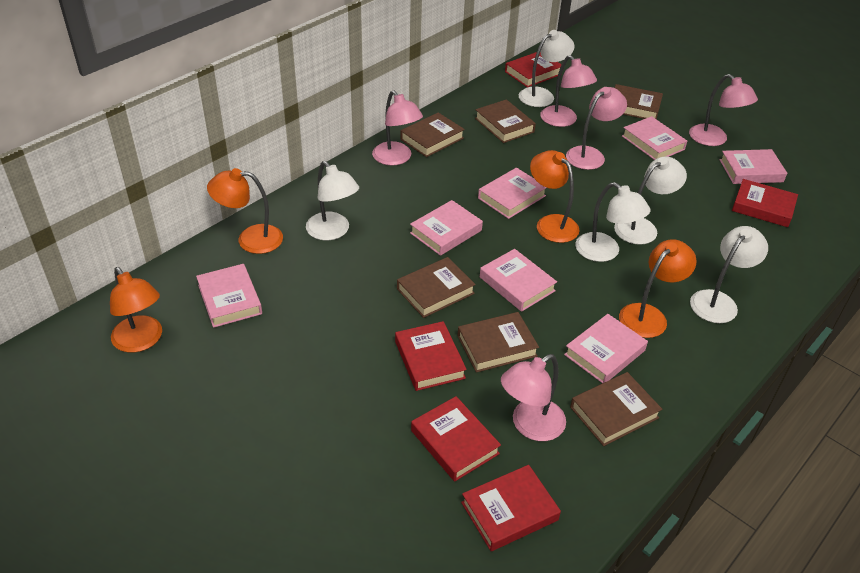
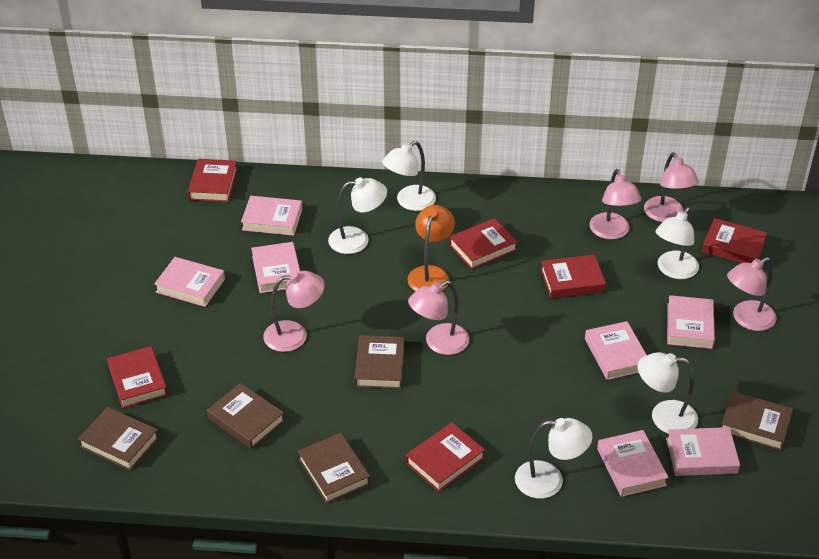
brown book: 6 -> 5
orange lamp: 4 -> 1
red book: 5 -> 6

